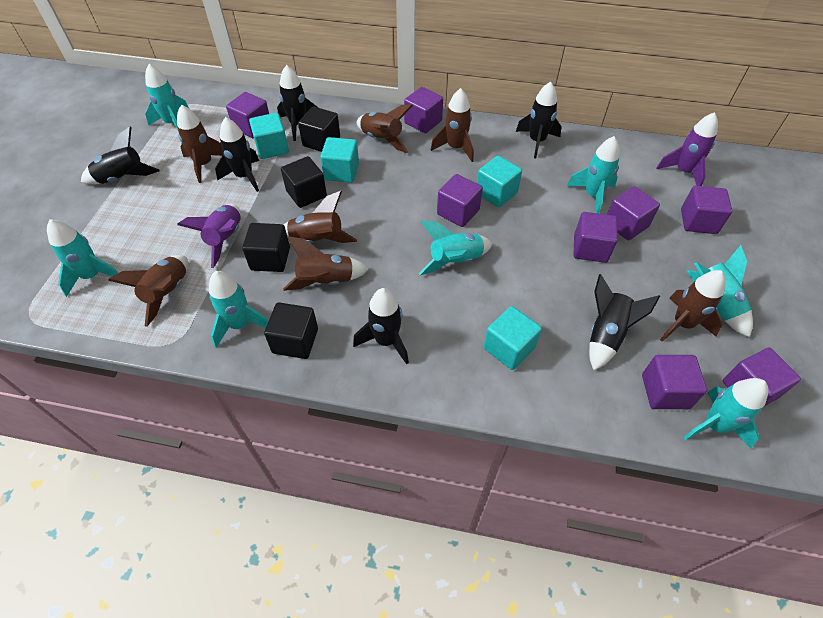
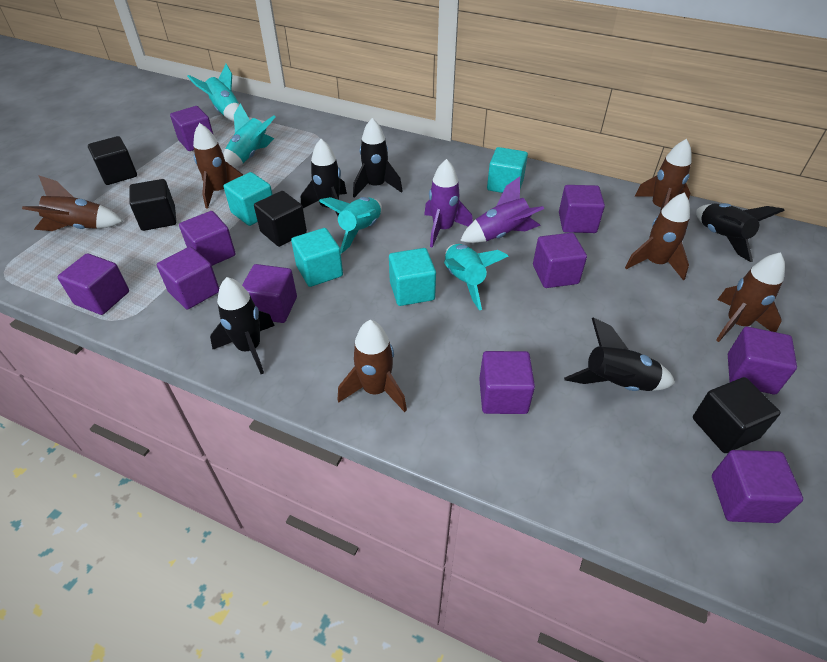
black rocket: 6 -> 5
brown rocket: 7 -> 6
purple cube: 8 -> 10
turquoise rocket: 7 -> 4

